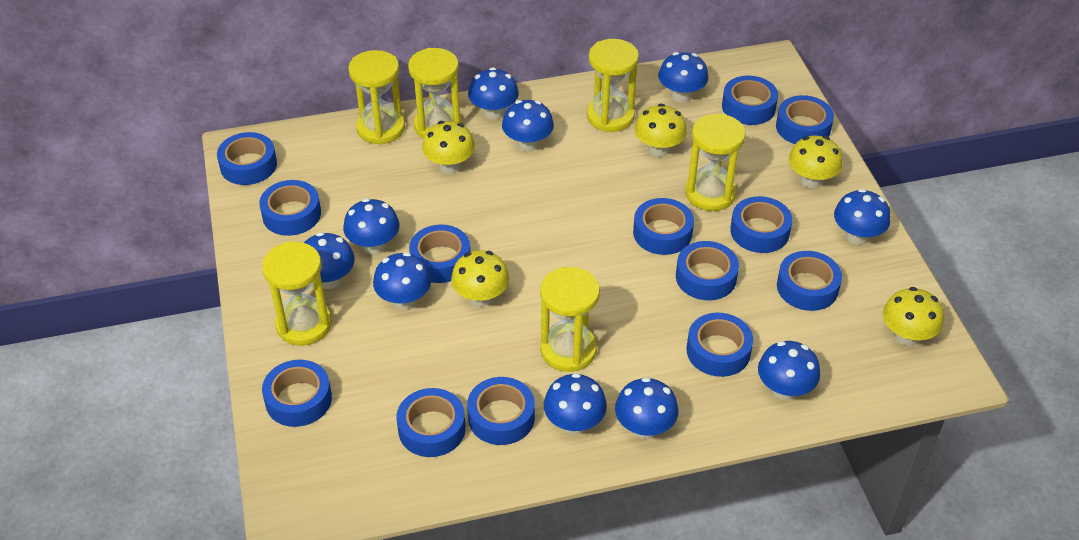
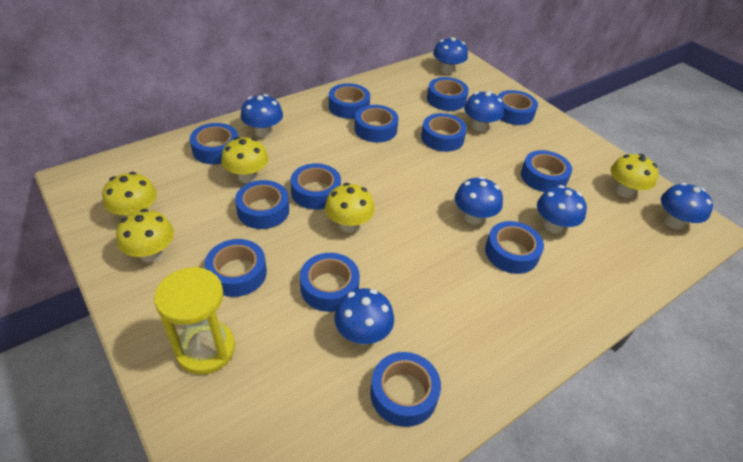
blue mushroom: 10 -> 7
yellow hourglass: 6 -> 1

